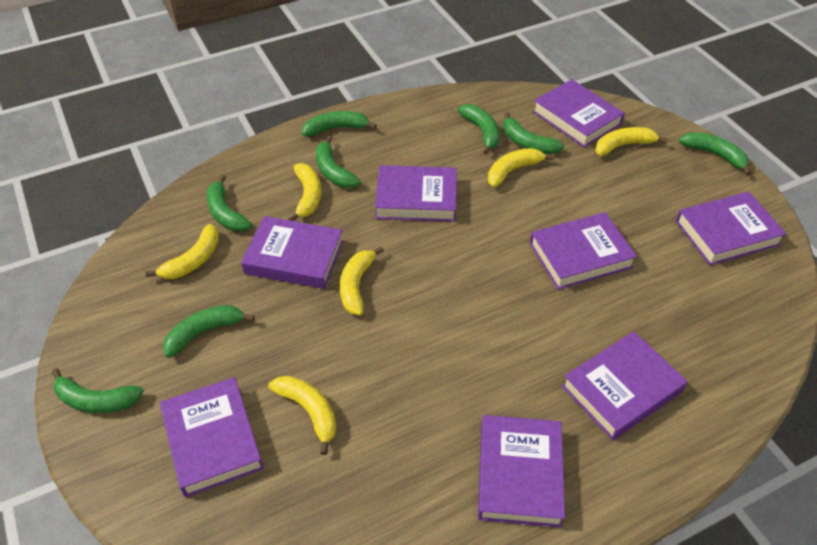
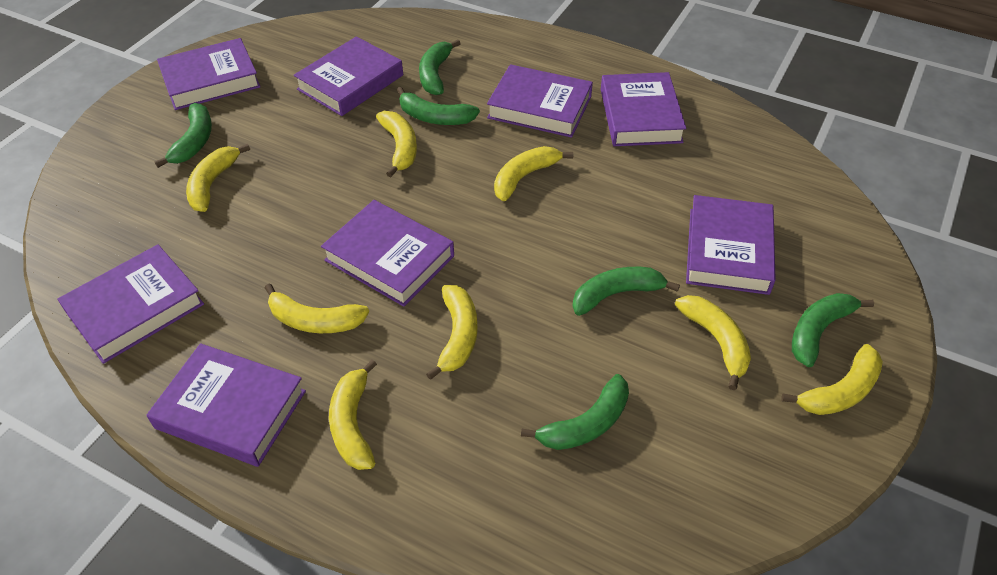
green banana: 8 -> 6
yellow banana: 6 -> 8

